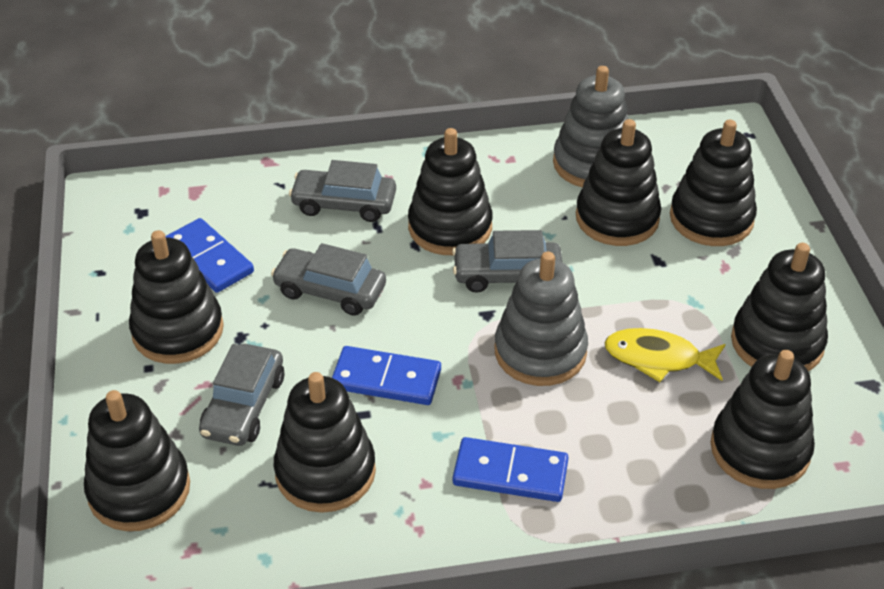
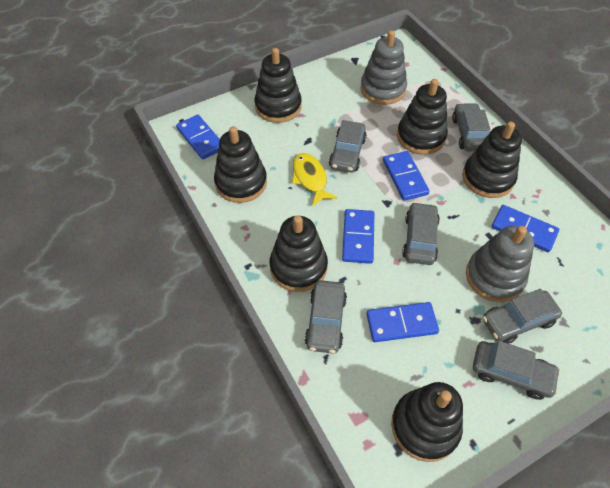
black stacking toy: 8 -> 6
blue domino: 3 -> 5
grey car: 4 -> 6

